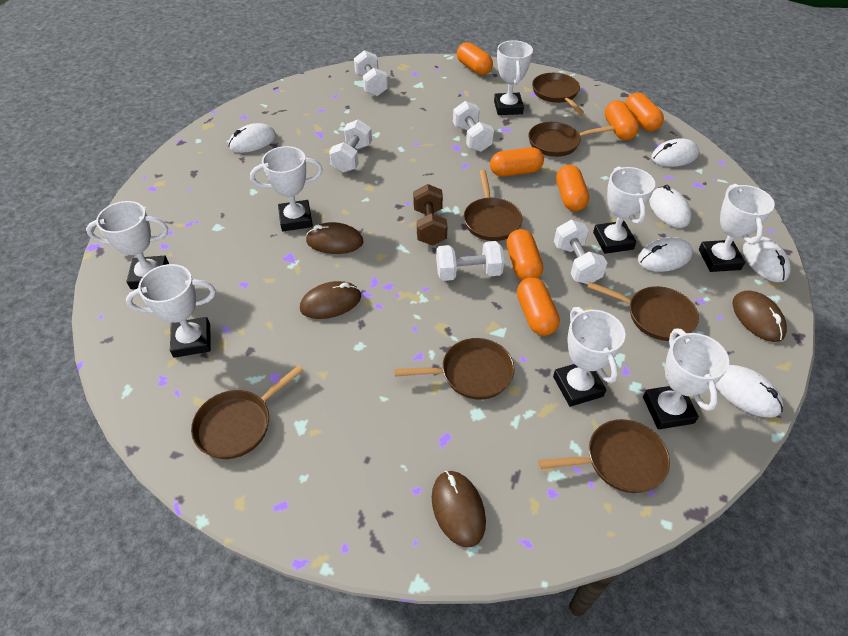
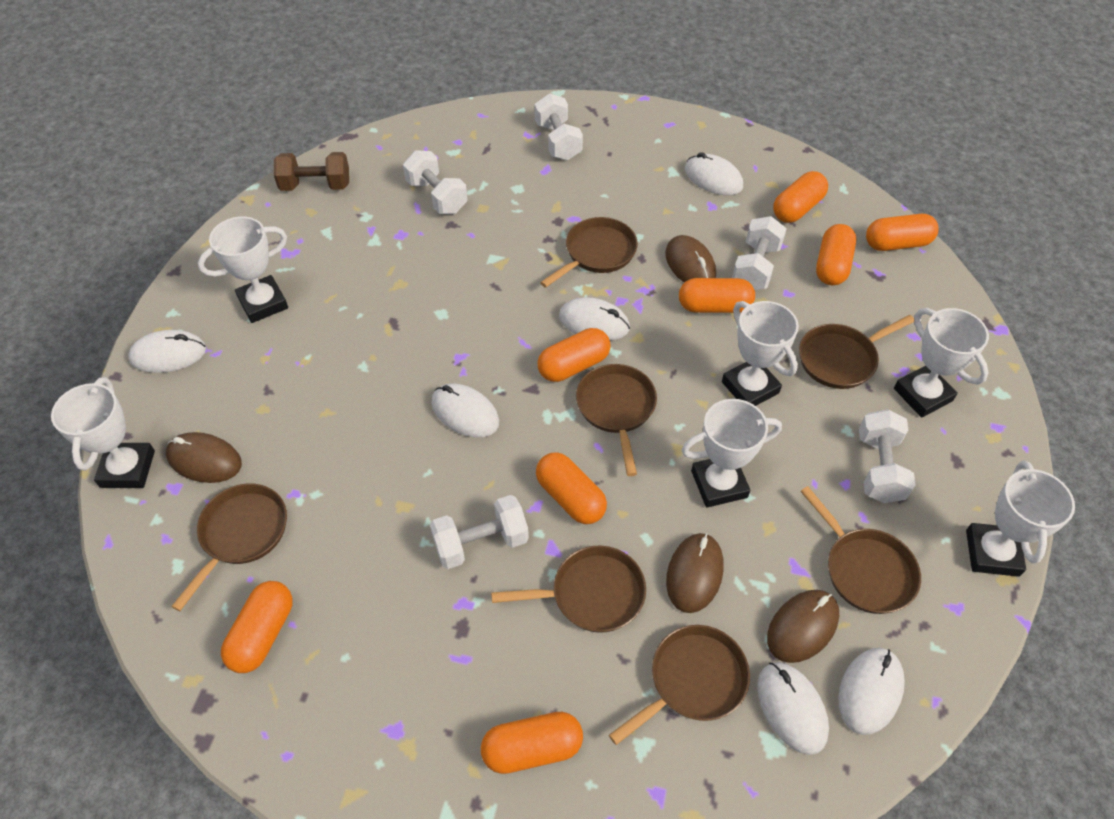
orange capsule: 7 -> 8
white trophy: 8 -> 6

